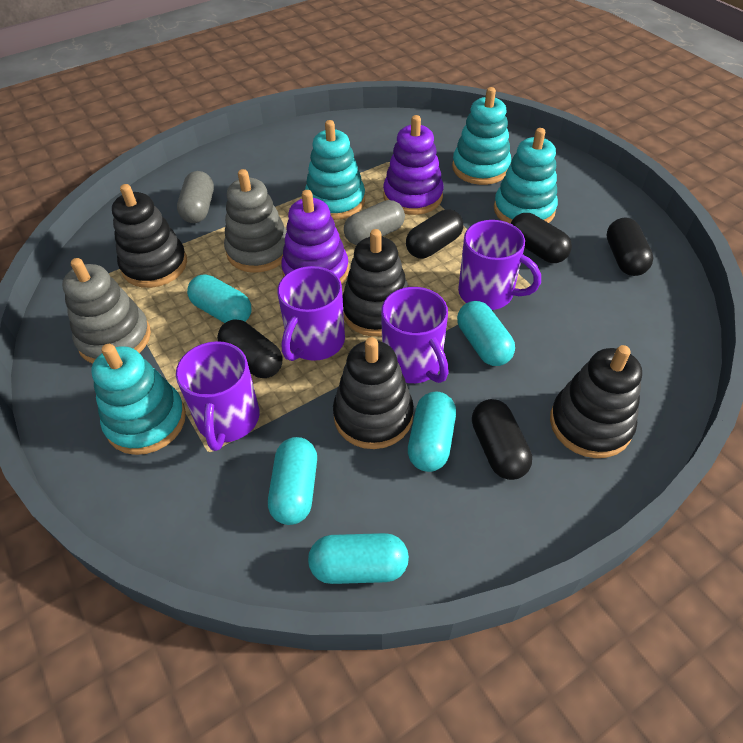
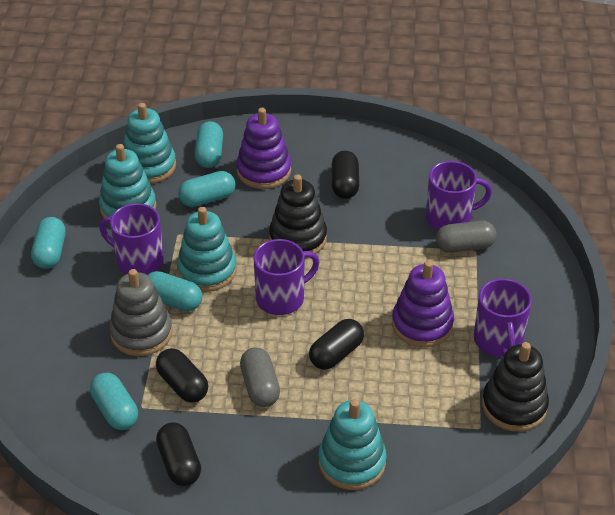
black capsule: 5 -> 4
black stacking toy: 4 -> 2
grey stacking toy: 2 -> 1

